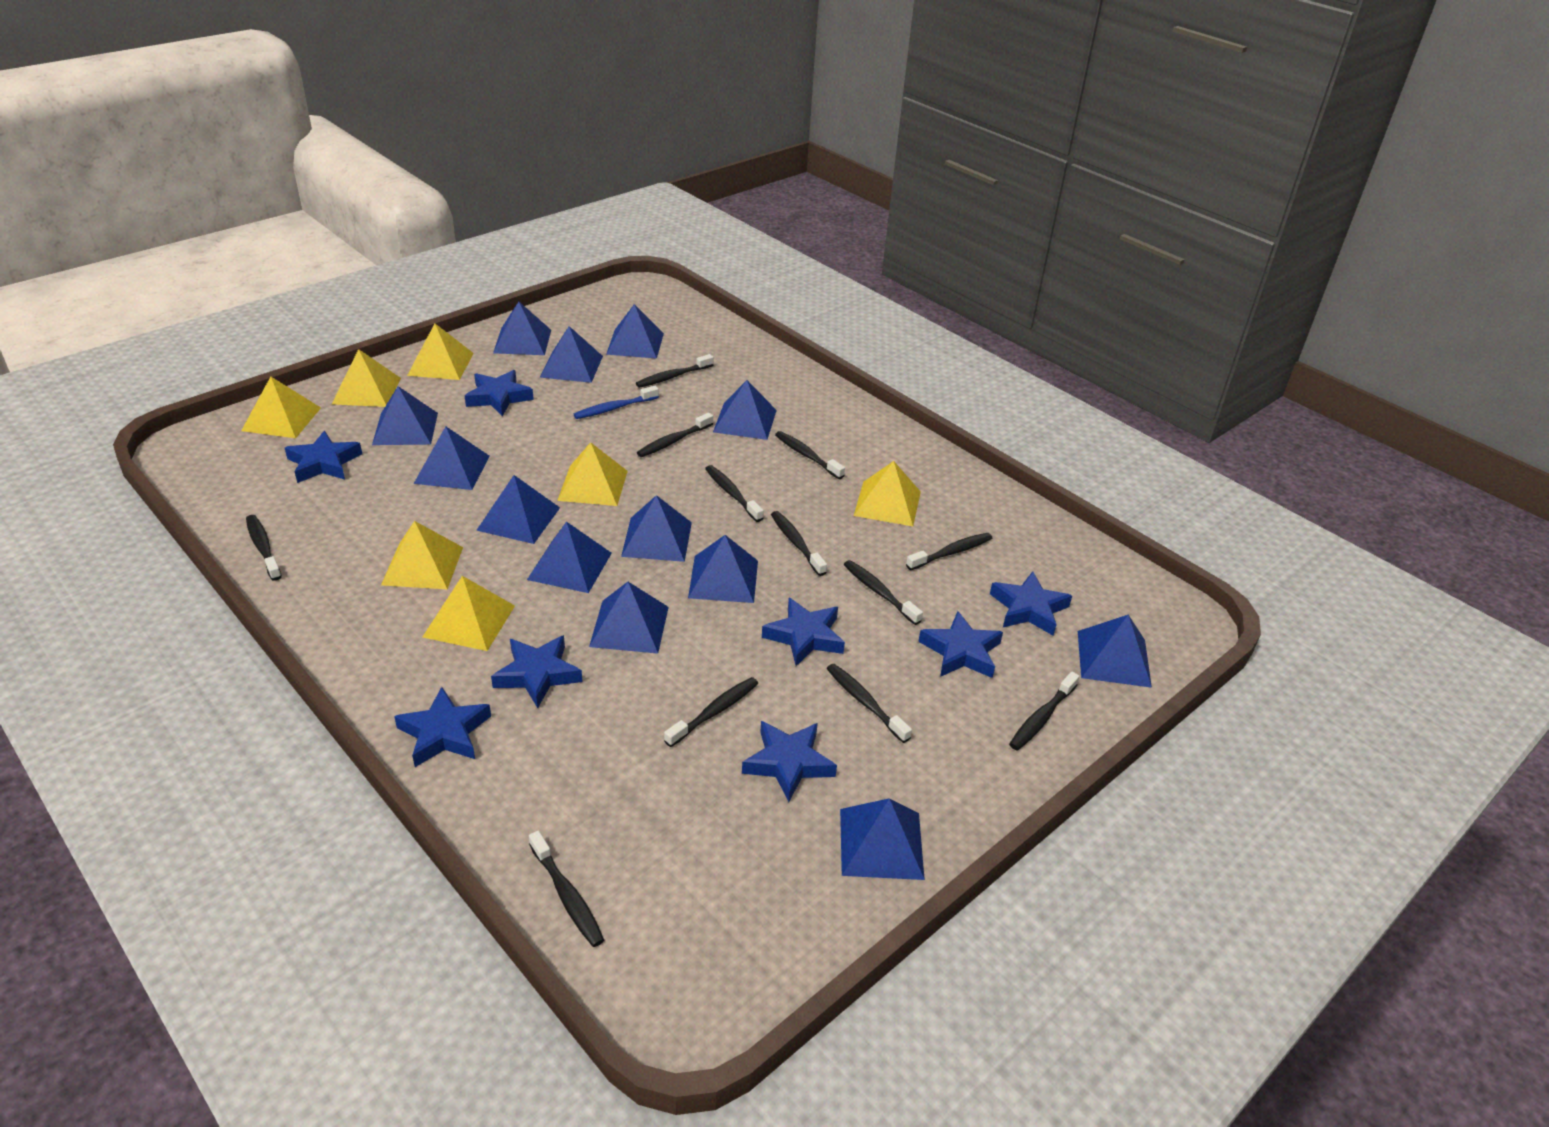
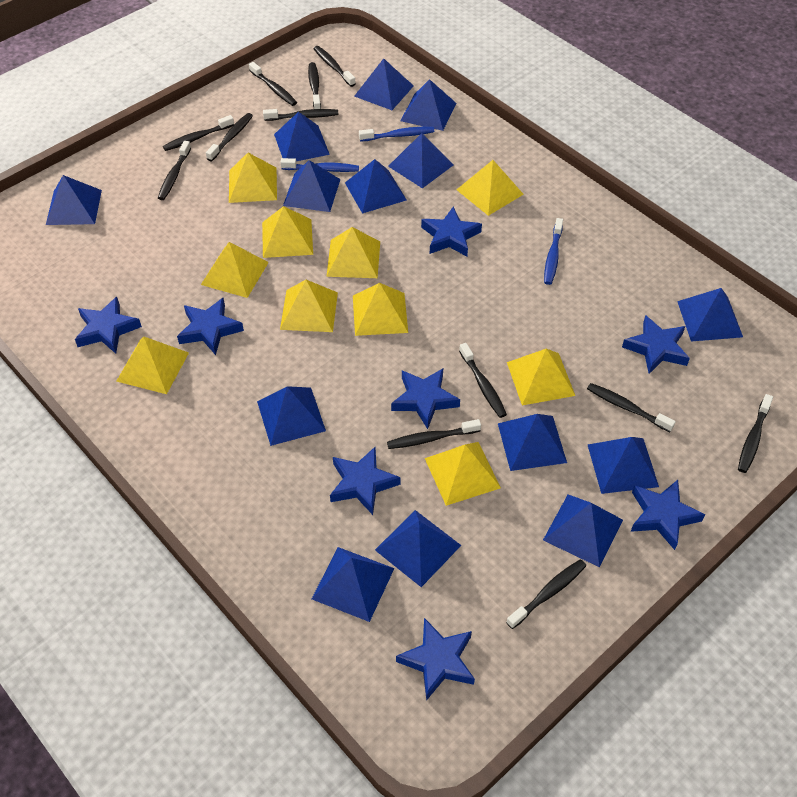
blue pyramid: 13 -> 14
blue toothbrush: 1 -> 3
yellow pyramid: 7 -> 10

